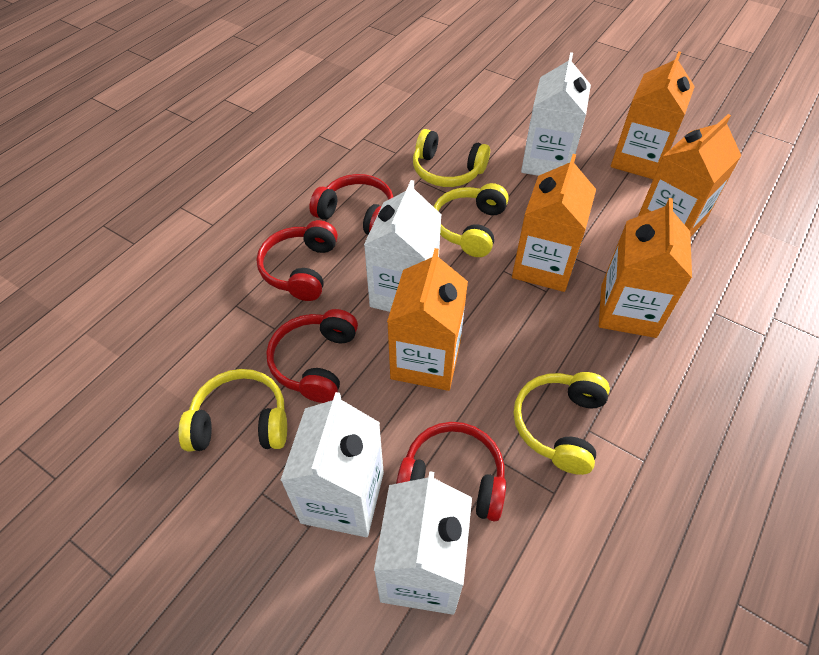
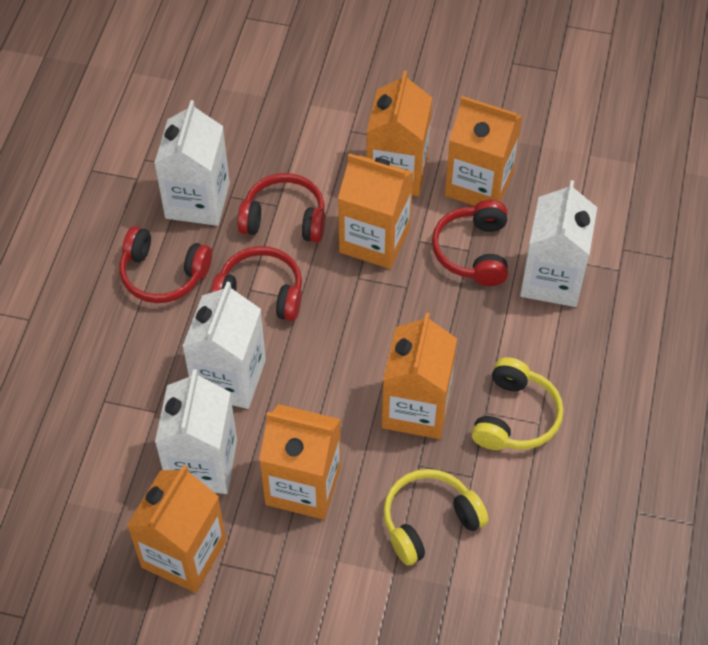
orange carton: 5 -> 6
yellow headphones: 4 -> 2

